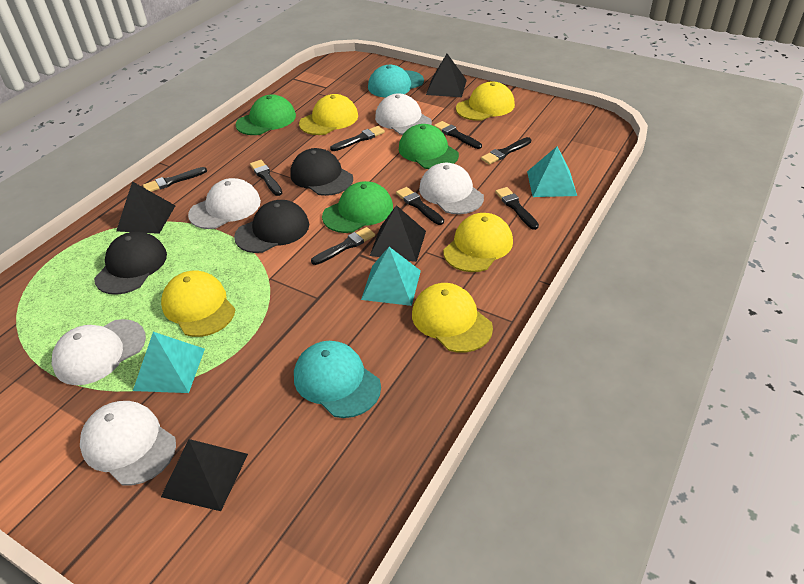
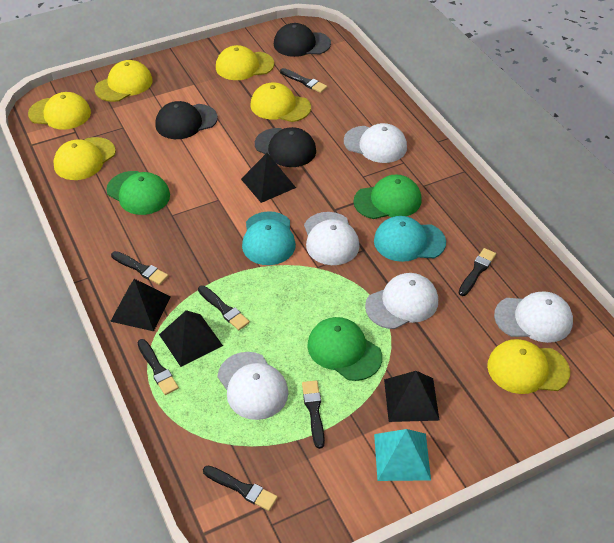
black brush: 8 -> 7
turquoise pyramid: 3 -> 1
yellow cap: 5 -> 6

